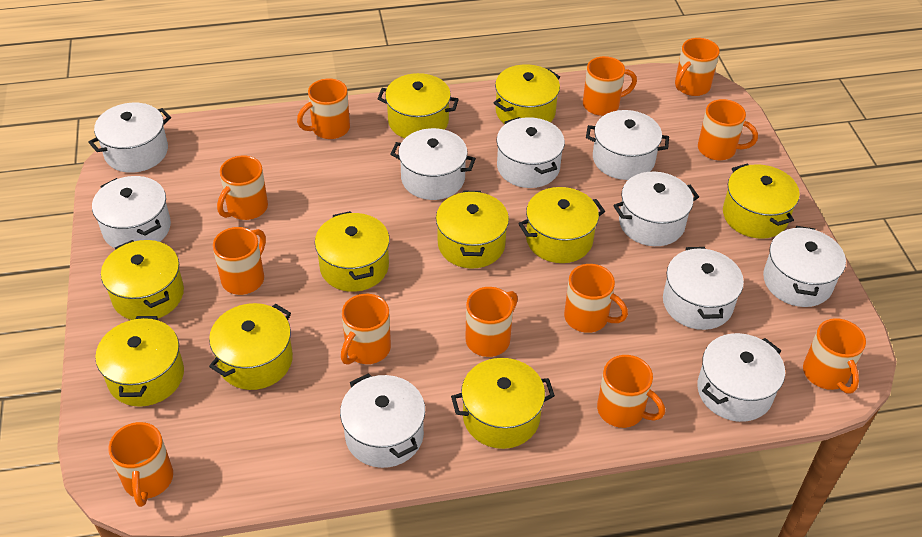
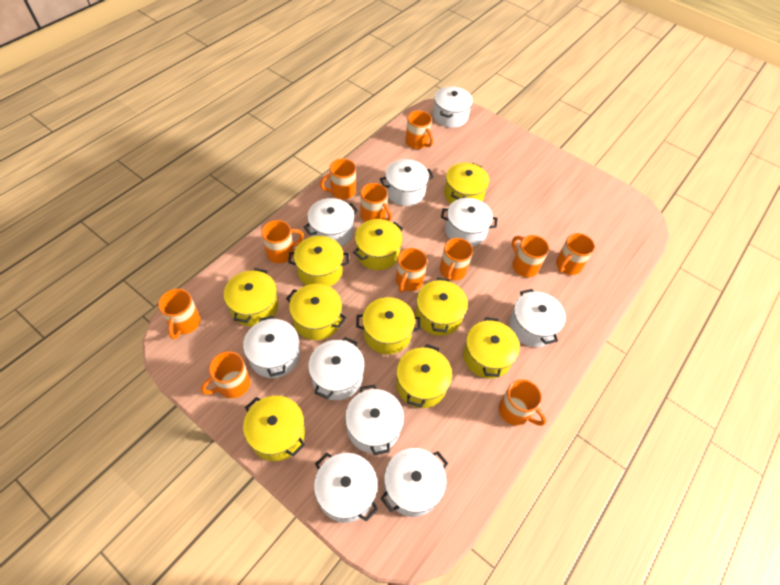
orange mug: 12 -> 11

